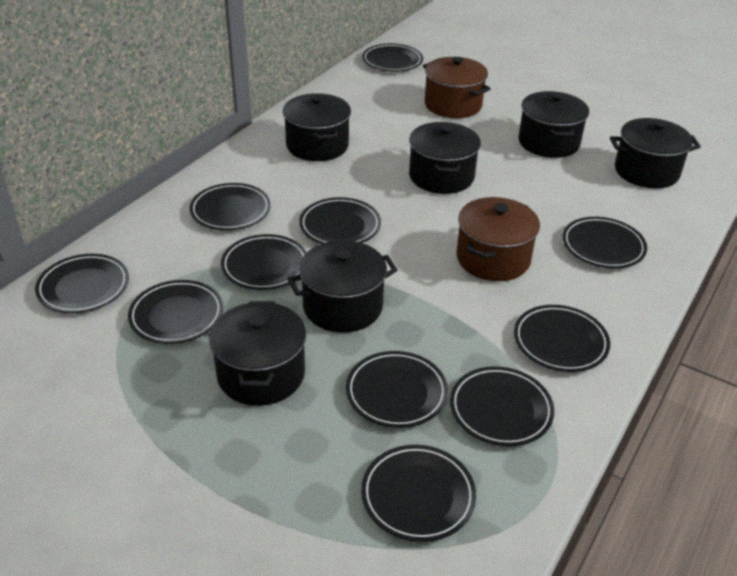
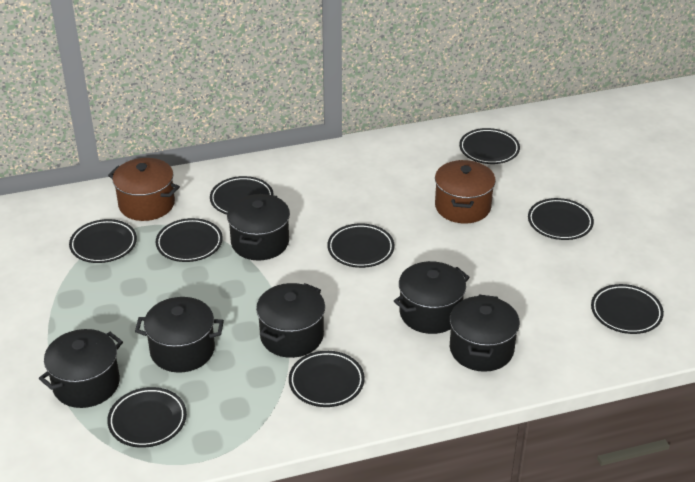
black plate: 11 -> 9

